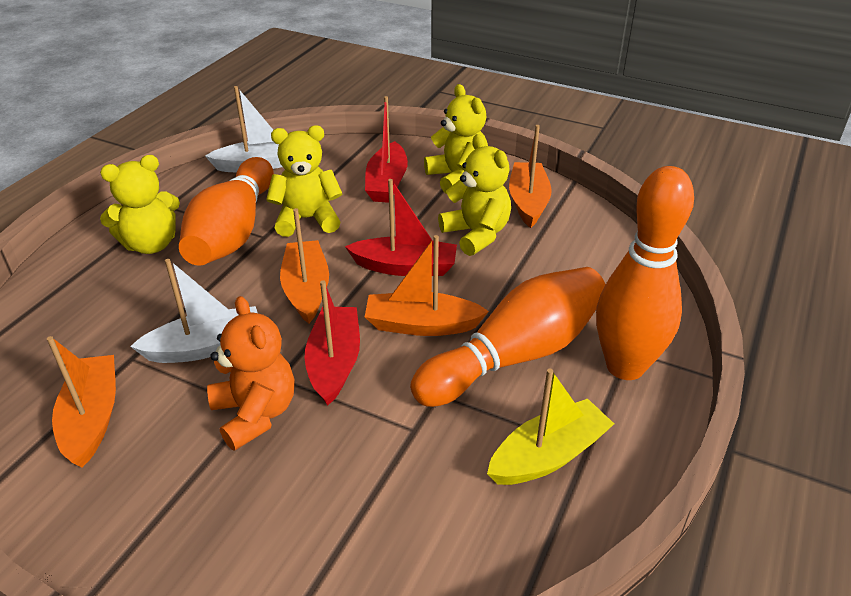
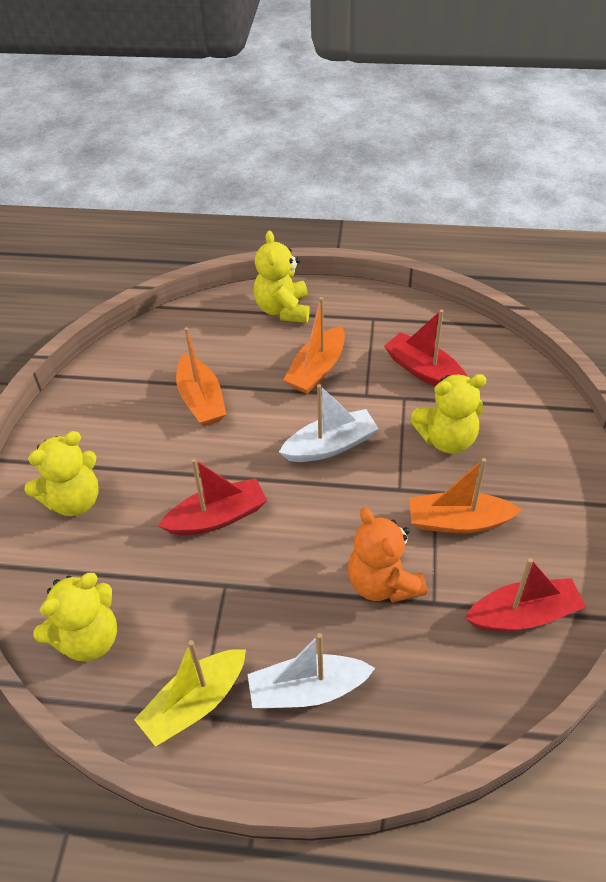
orange boat: 4 -> 3
orange bowling pin: 3 -> 0

